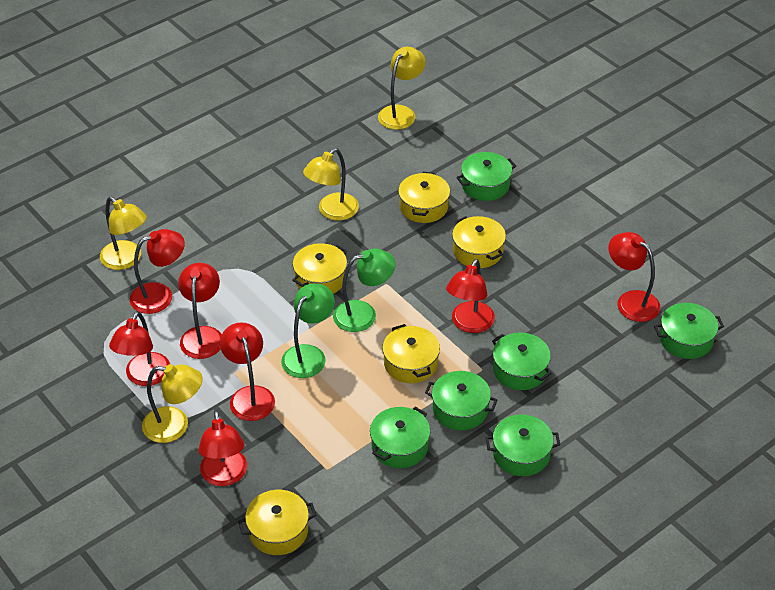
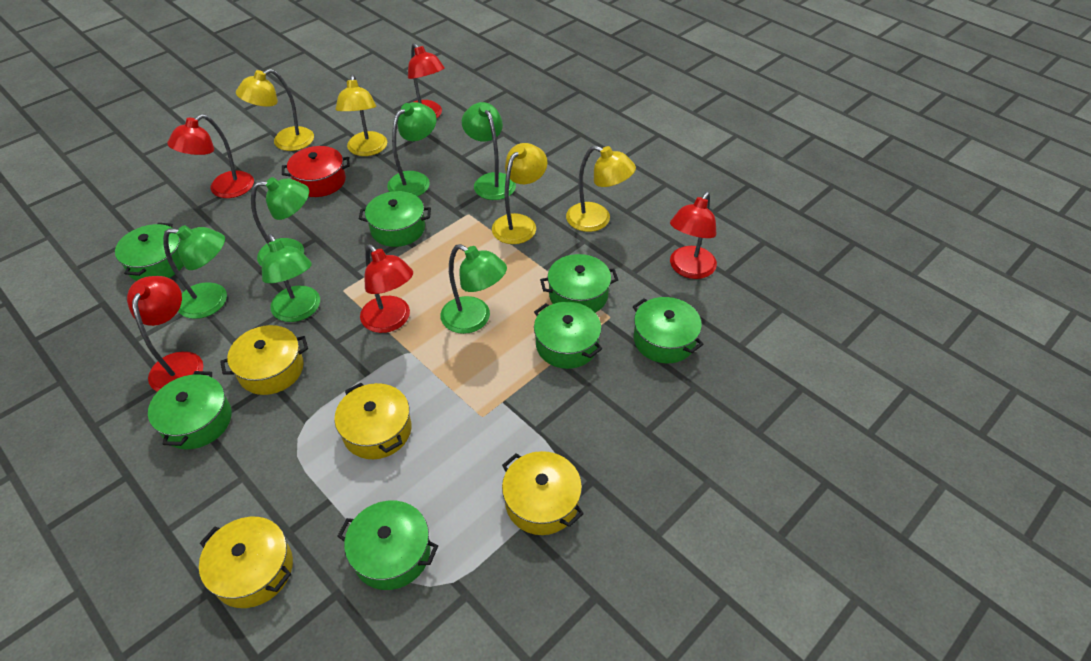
green lamp: 2 -> 6
green pot: 6 -> 7
red lamp: 7 -> 5
red pot: 0 -> 1
yellow pot: 5 -> 4

